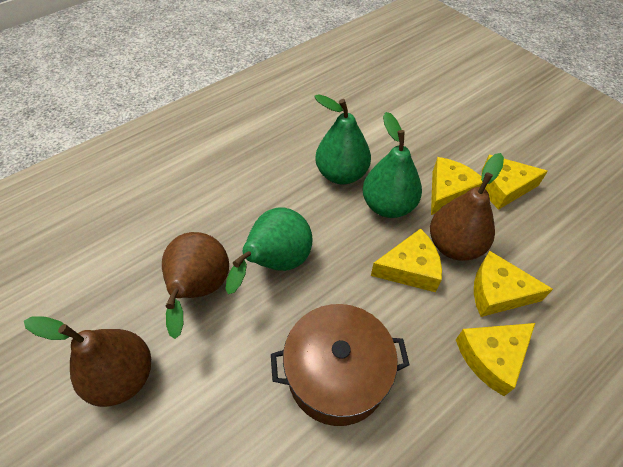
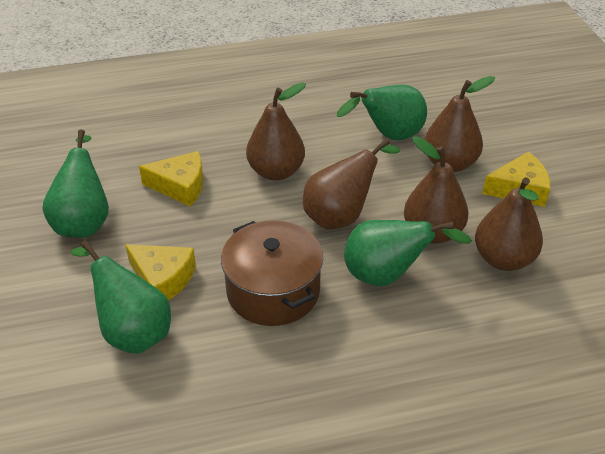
brown pear: 3 -> 5
green pear: 3 -> 4
yellow cheese: 5 -> 3

